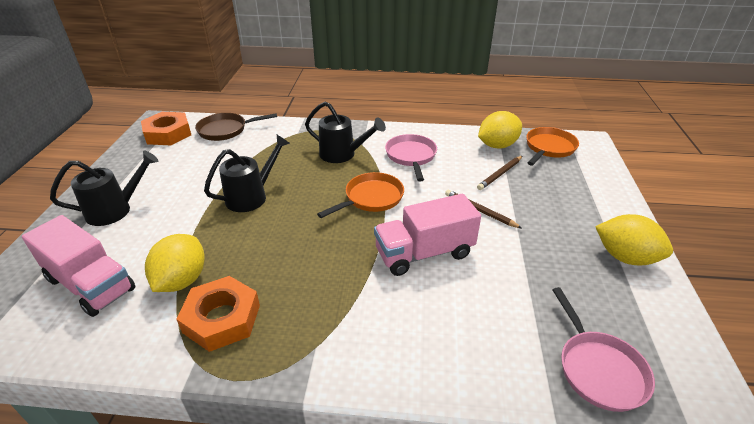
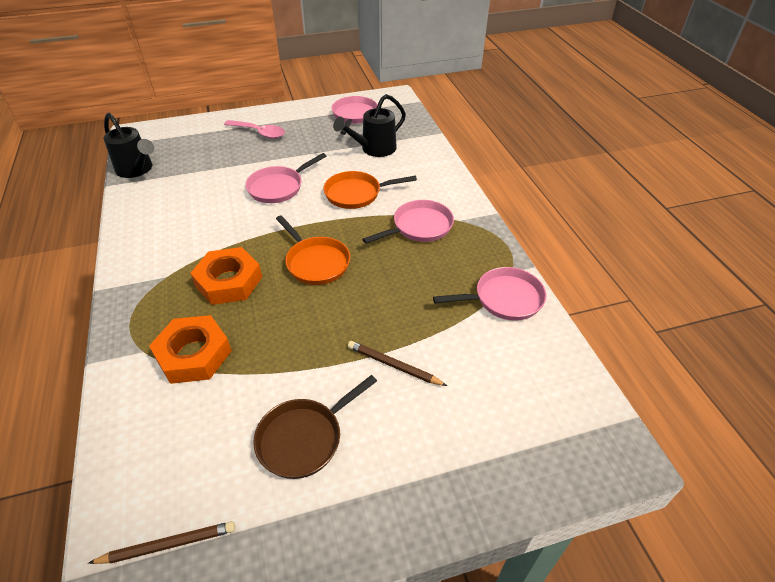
black watering can: 3 -> 2
pink pan: 2 -> 4
pink spoon: 0 -> 1
pink truck: 2 -> 0
yellow lemon: 3 -> 0

